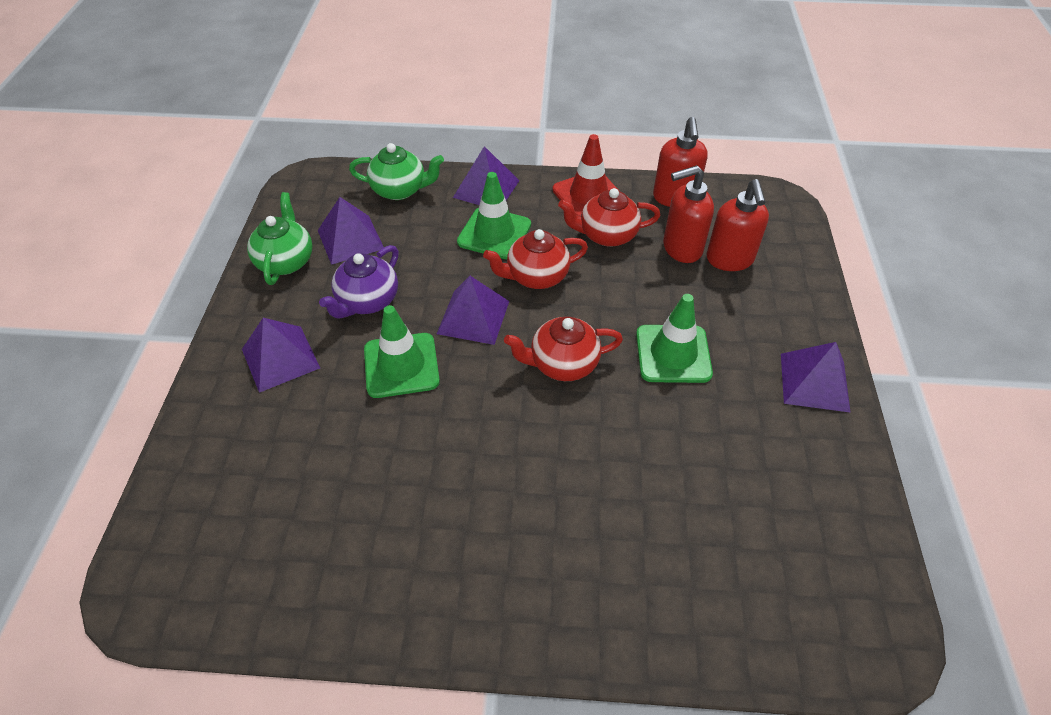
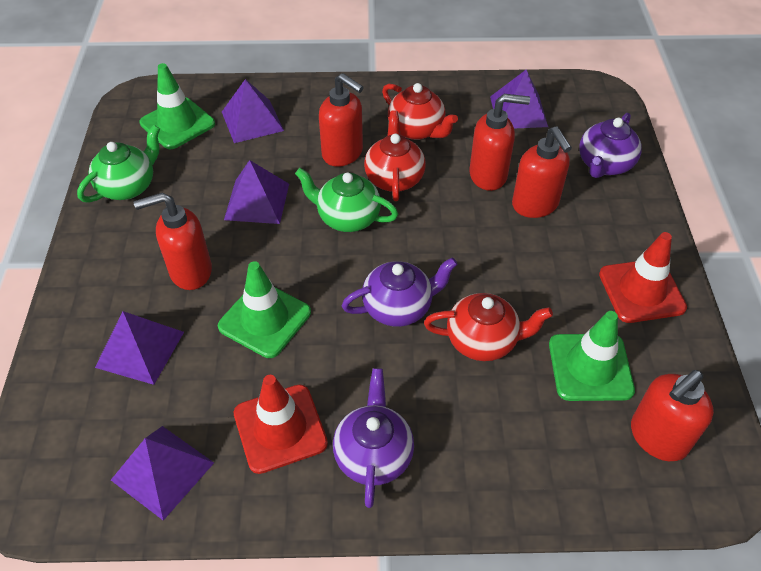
purple teapot: 1 -> 3
red soap dispenser: 3 -> 5
red traffic cone: 1 -> 2

